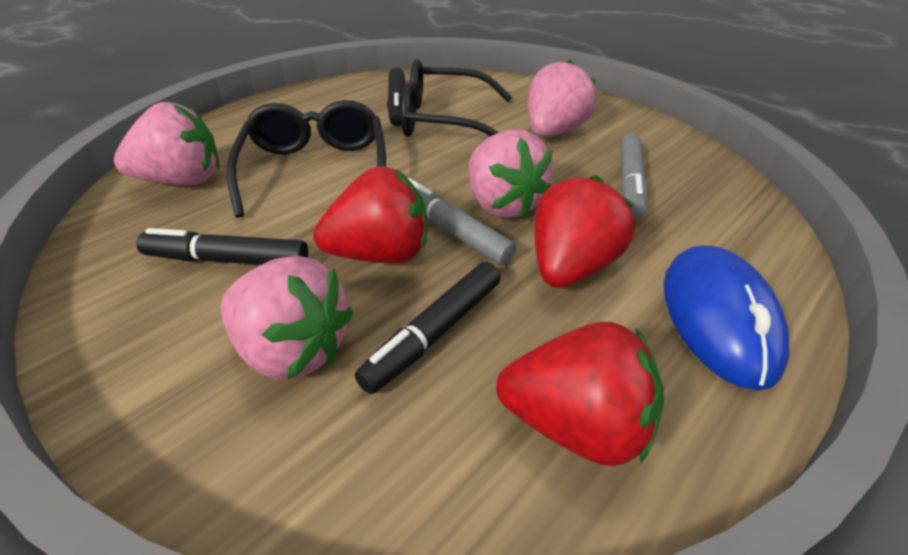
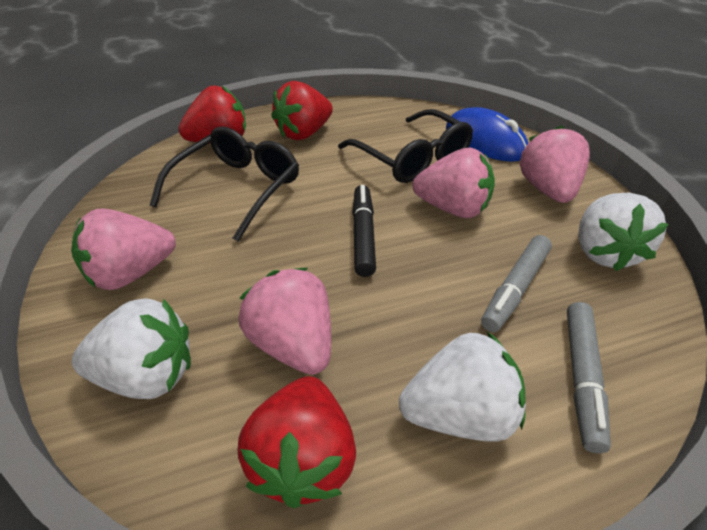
black marker: 3 -> 1
white strawberry: 0 -> 3

